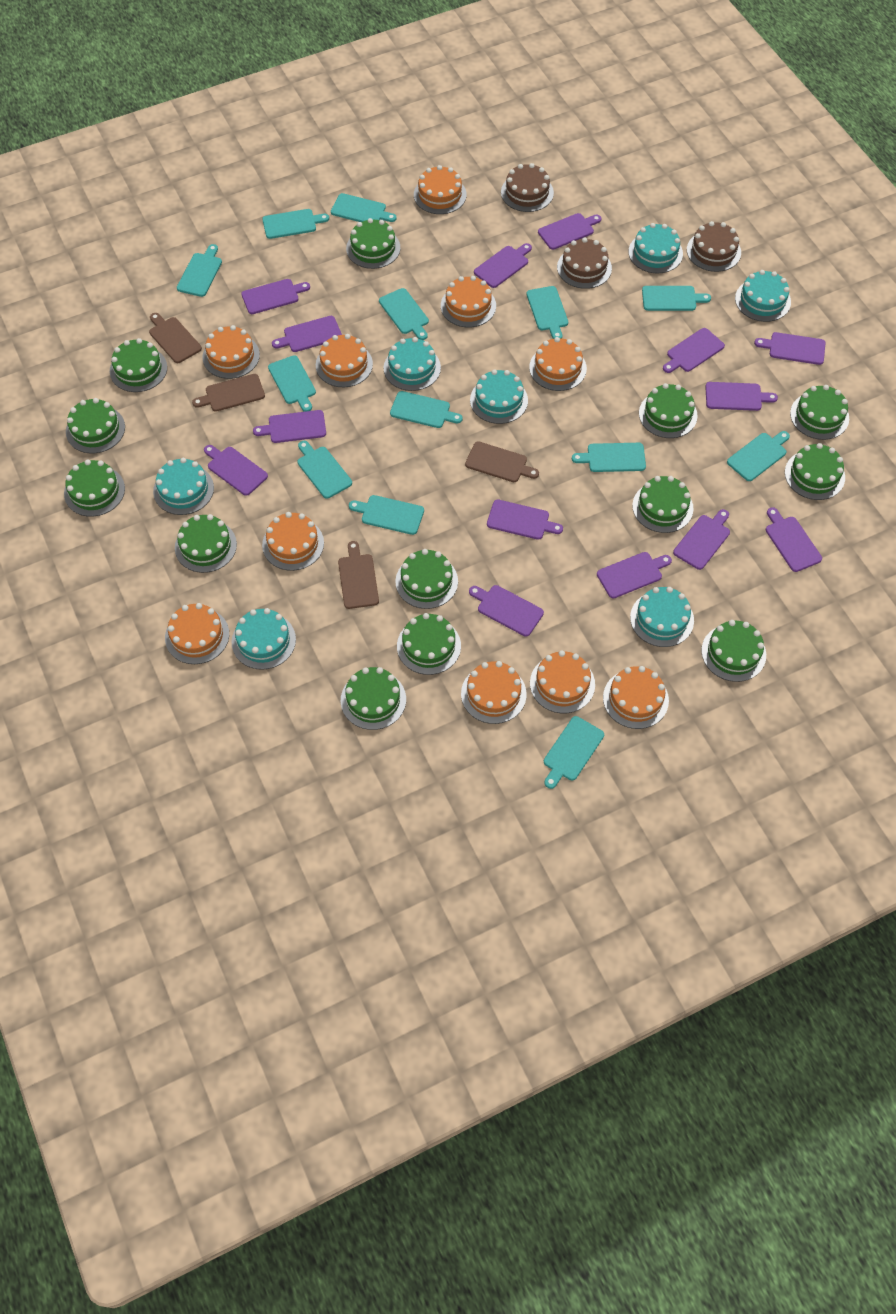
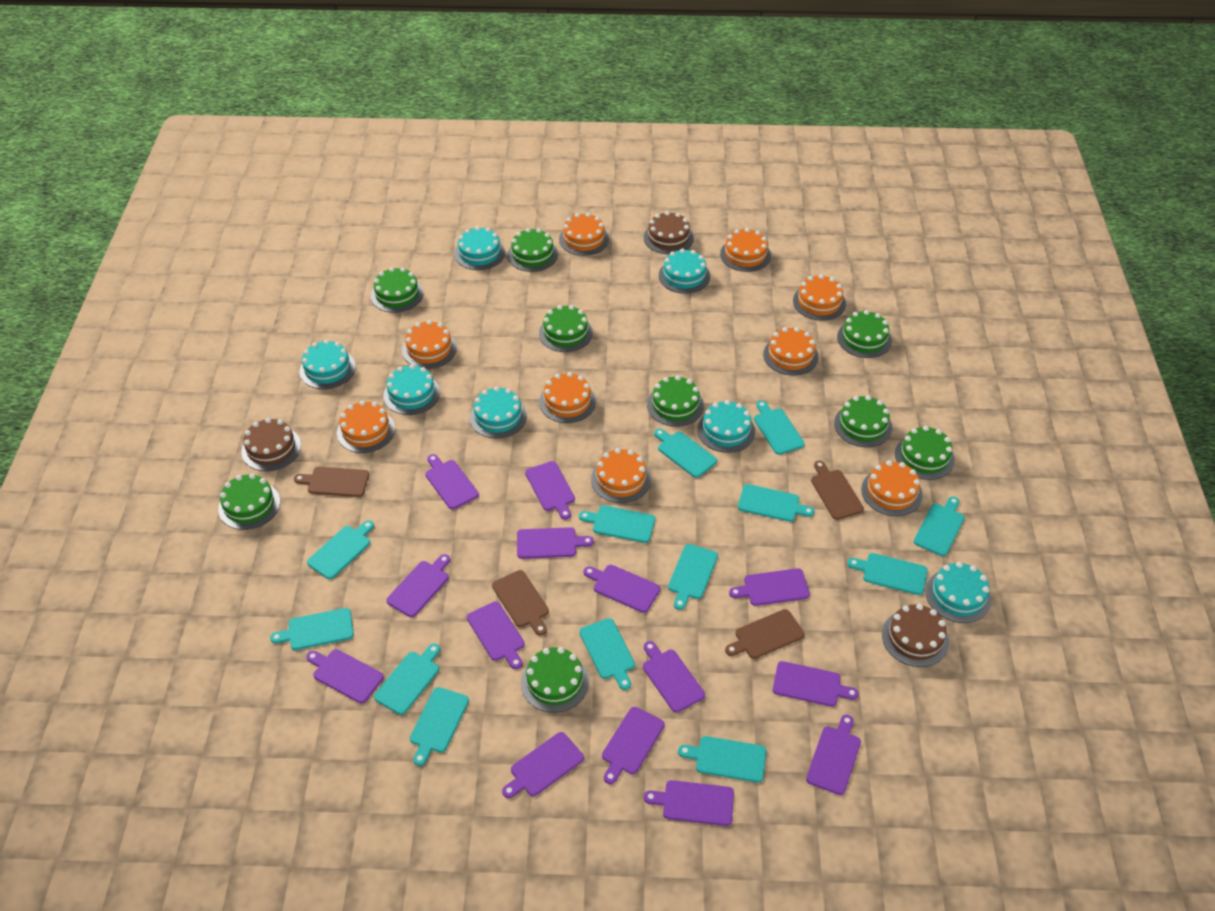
green cake: 13 -> 9
orange cake: 10 -> 9

